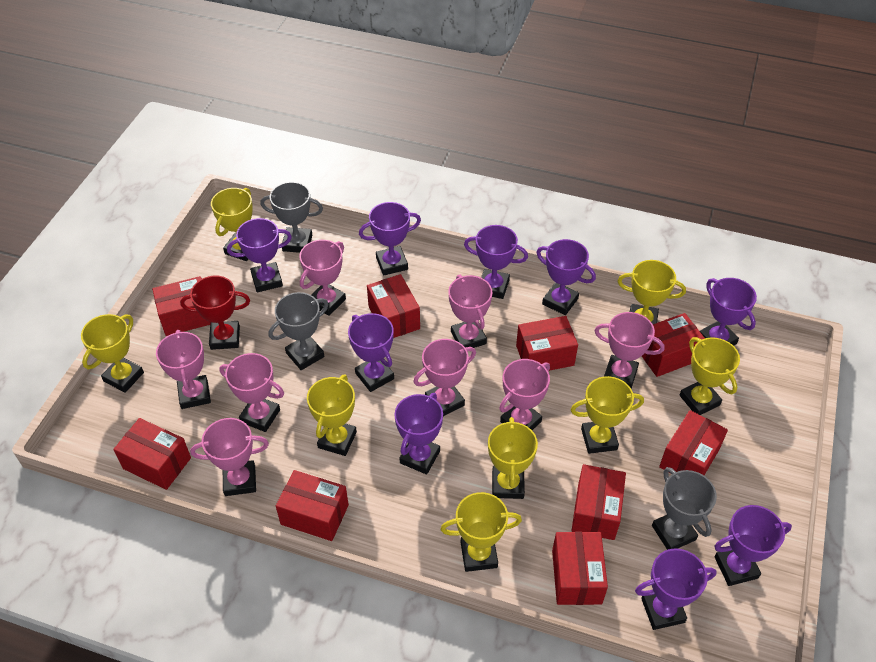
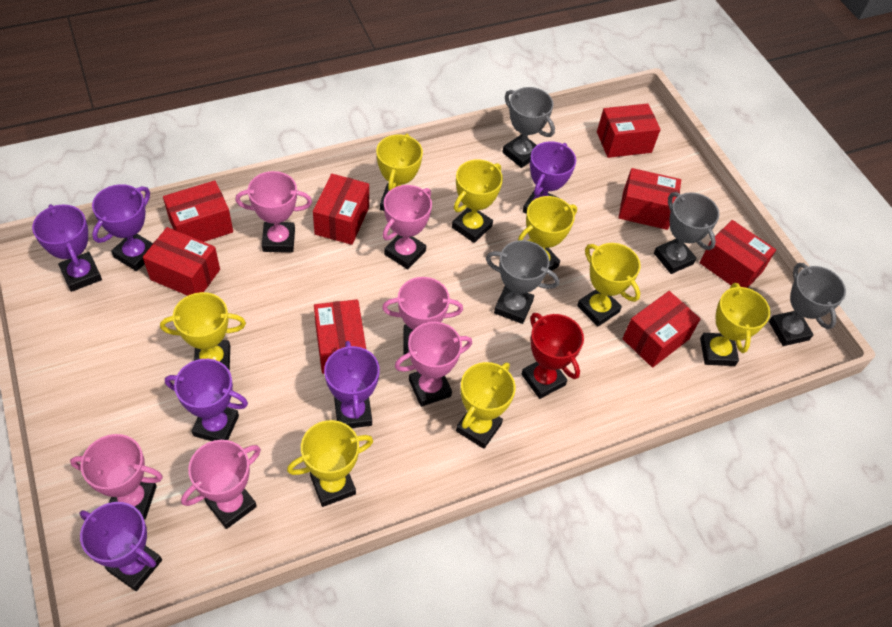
grey trophy: 3 -> 4
pink trophy: 8 -> 6
purple trophy: 9 -> 6
red box: 9 -> 8

